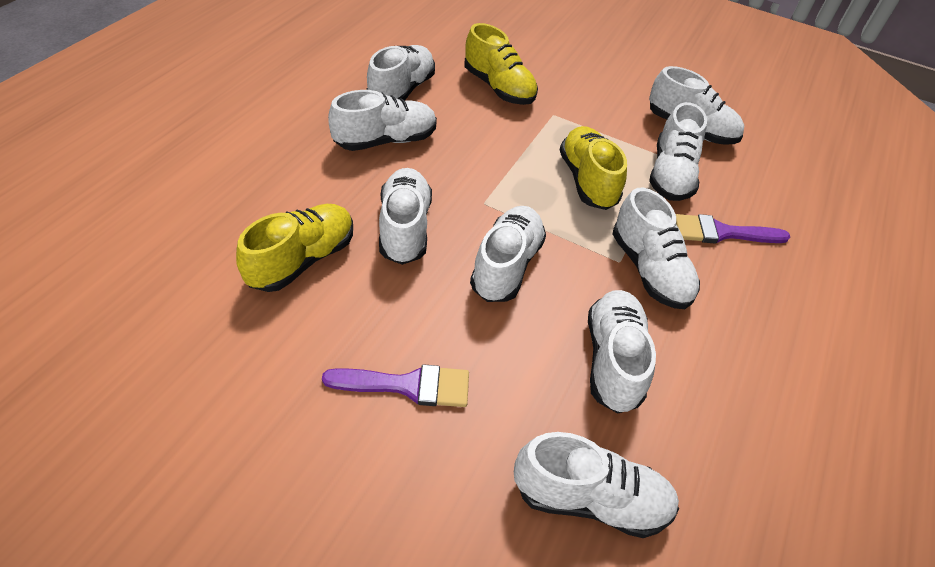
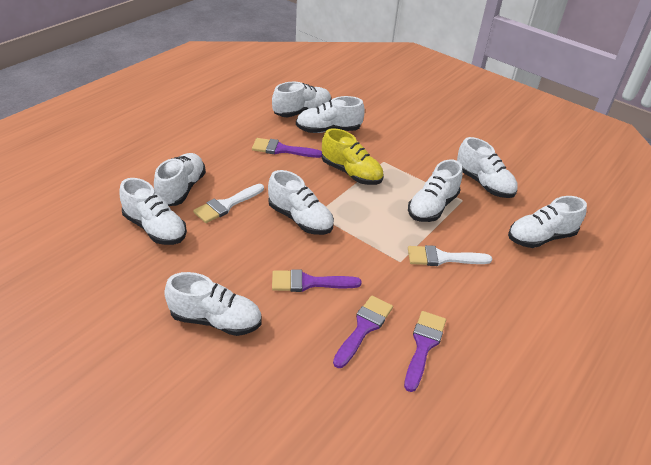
purple brush: 2 -> 4
white brush: 0 -> 2
yellow shoe: 3 -> 1

